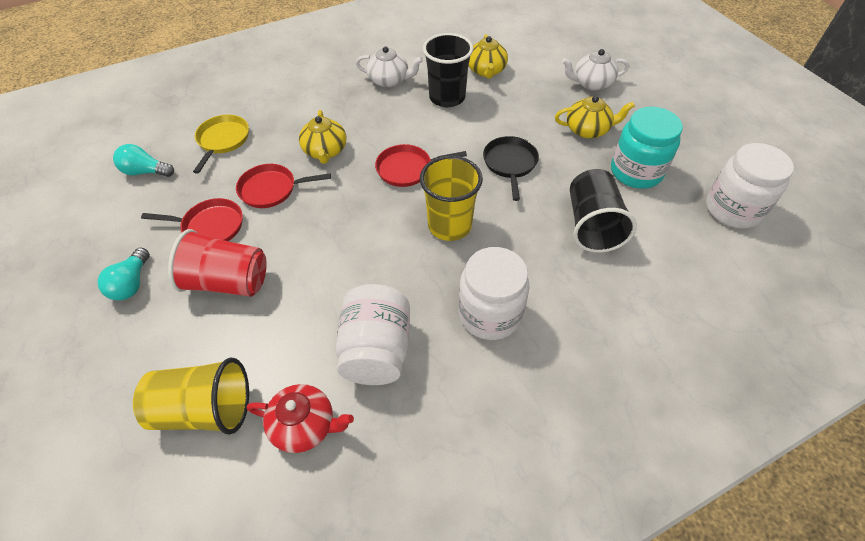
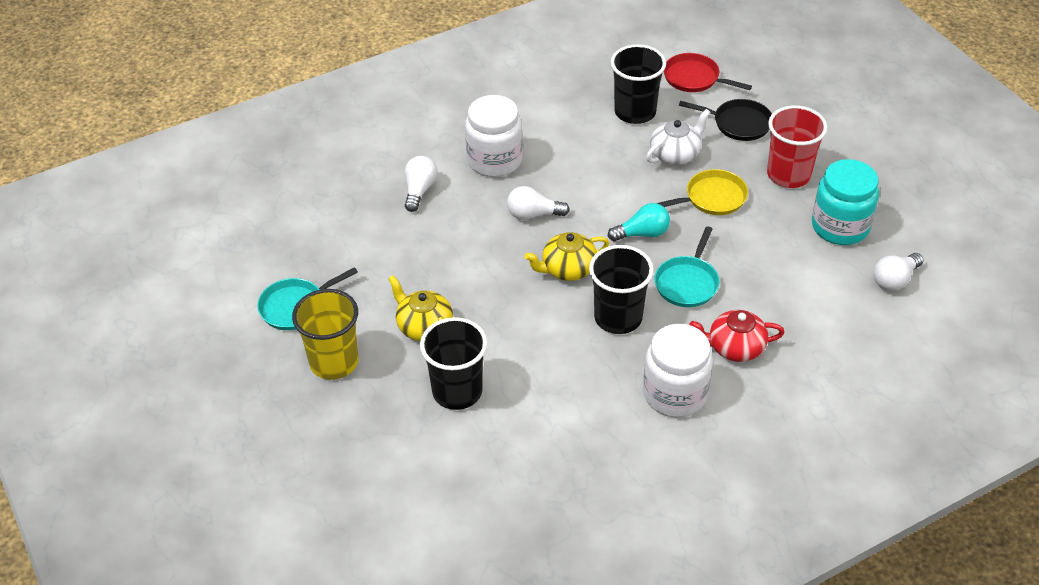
black cup: 2 -> 3
red pan: 3 -> 1
turquoise light bulb: 2 -> 1
turquoise pan: 0 -> 2
white jar: 3 -> 2
white light bulb: 0 -> 3
white teapot: 2 -> 1
yellow cup: 2 -> 1
yellow teapot: 3 -> 2

